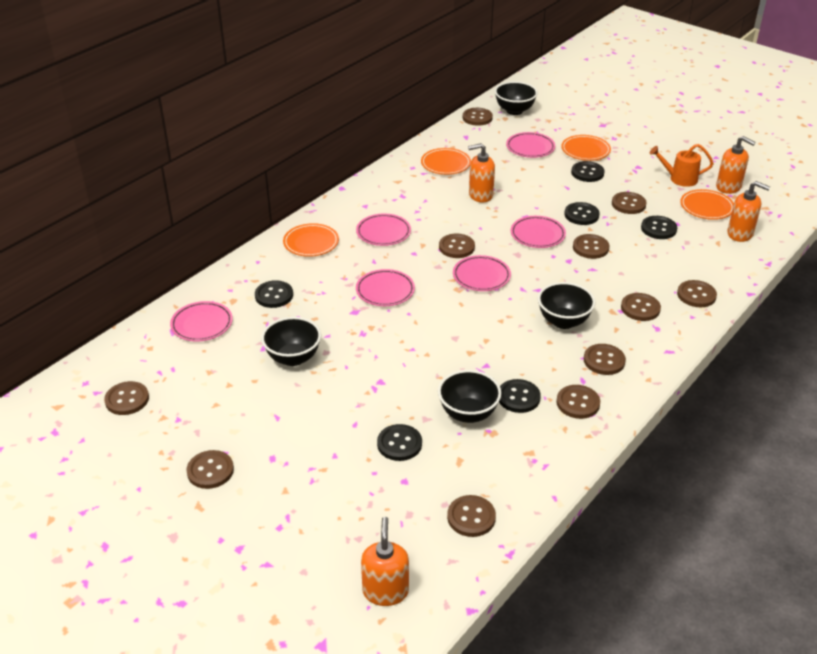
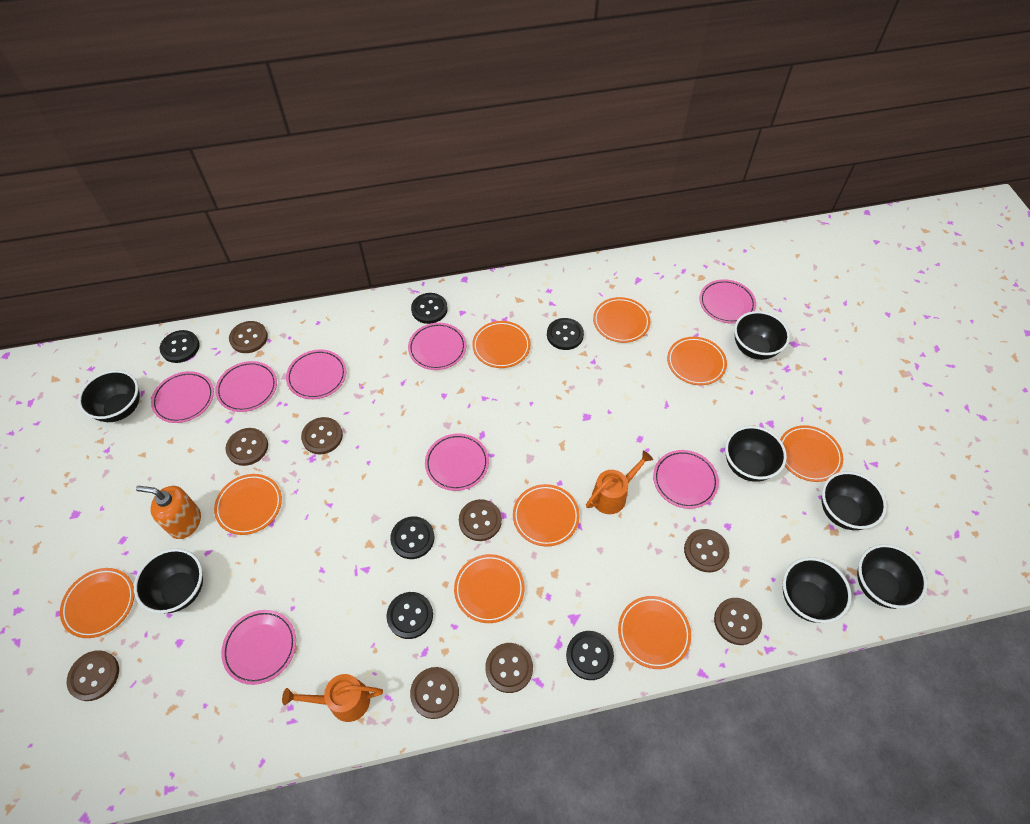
black bowl: 4 -> 7
brown button: 11 -> 9
orange plate: 4 -> 9
orange soap dispenser: 4 -> 1
orange watering can: 1 -> 2
pink plate: 6 -> 8

